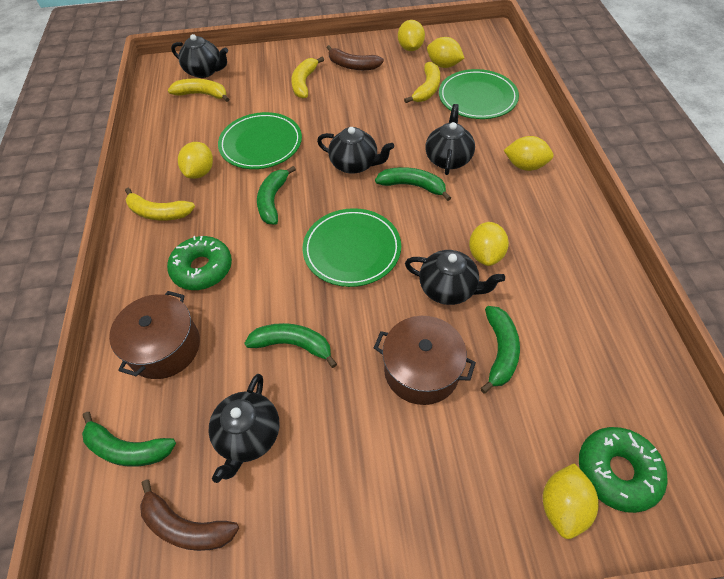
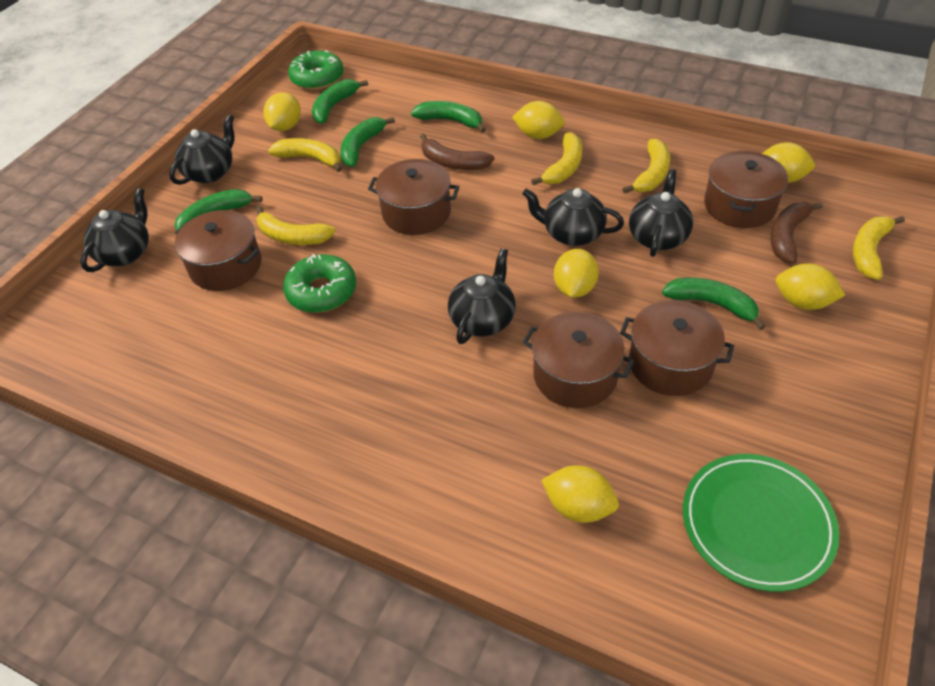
brown pot: 2 -> 5
green plate: 3 -> 1
yellow banana: 4 -> 5

